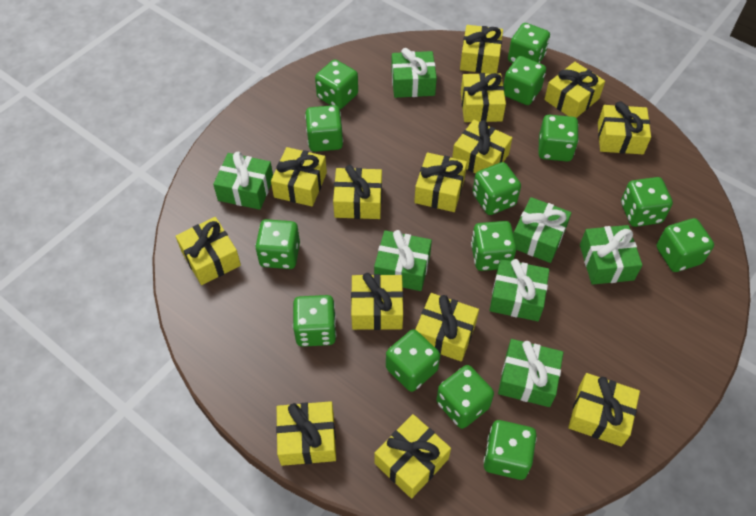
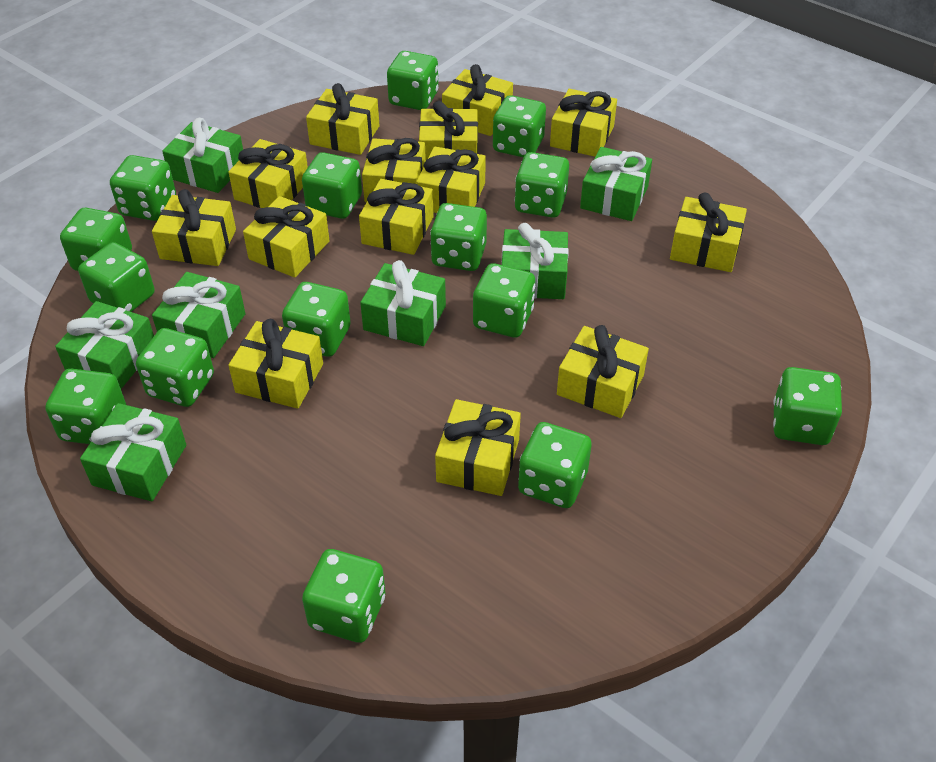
green dice: 14 -> 15

